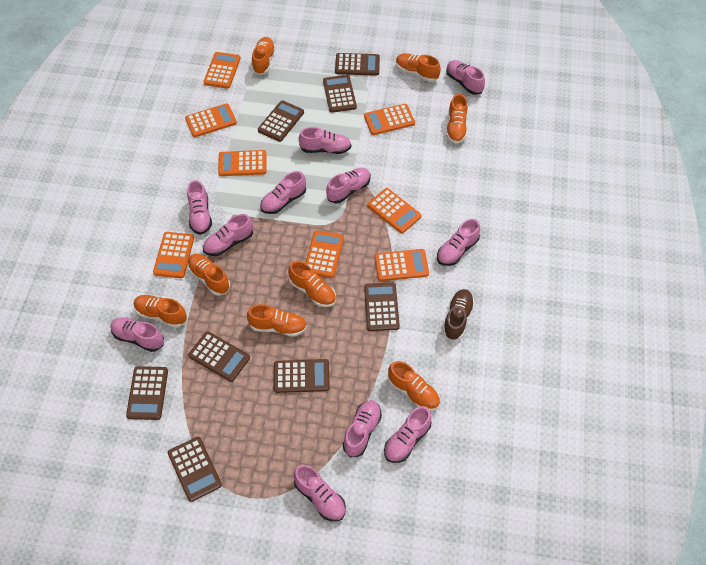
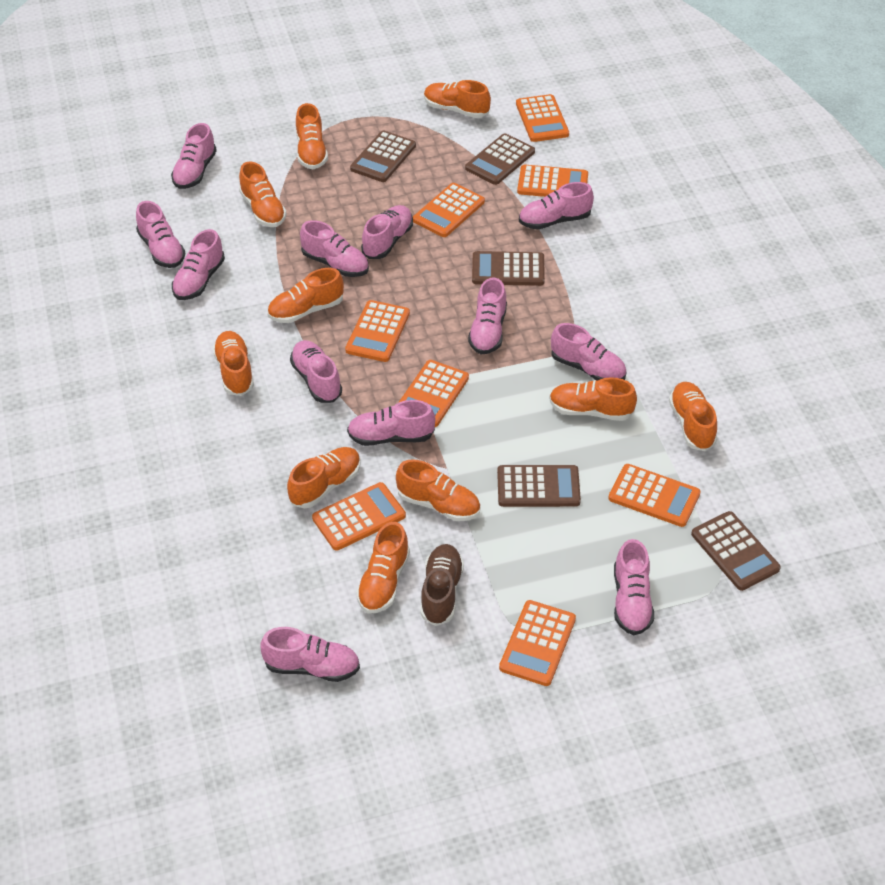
brown calculator: 8 -> 5
orange shoe: 8 -> 10
pink shoe: 11 -> 12

